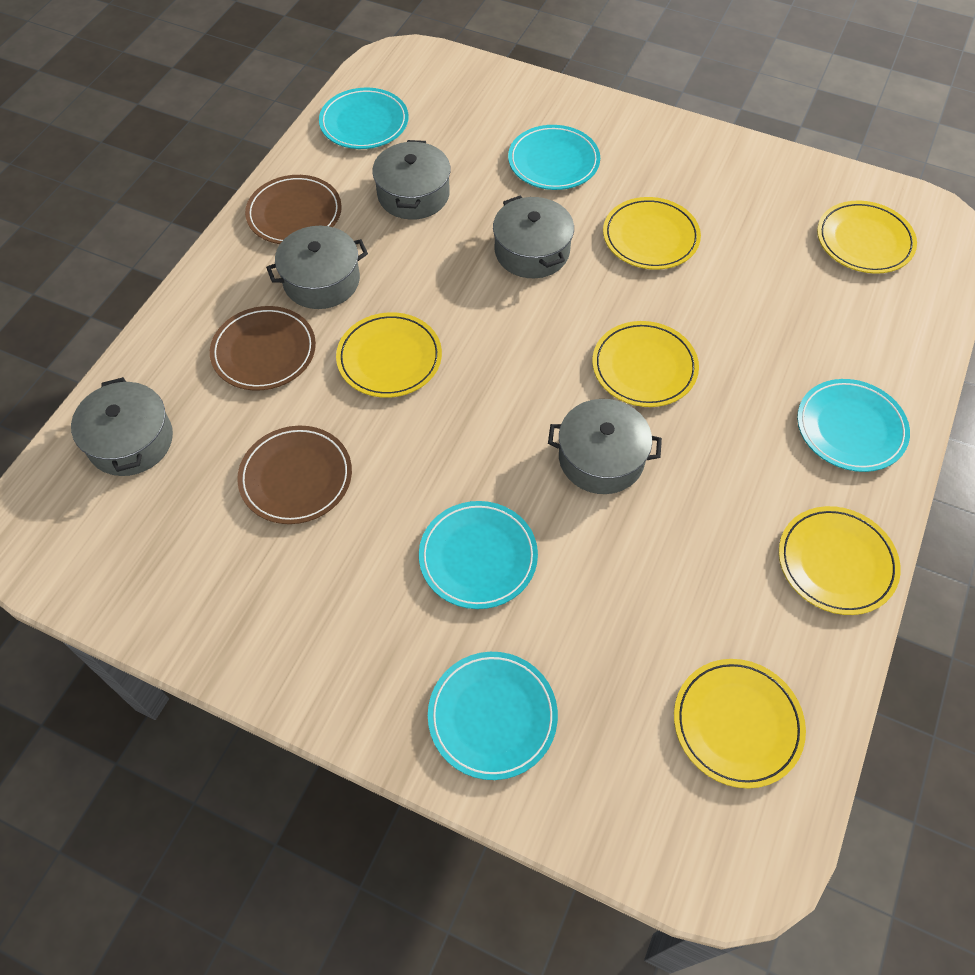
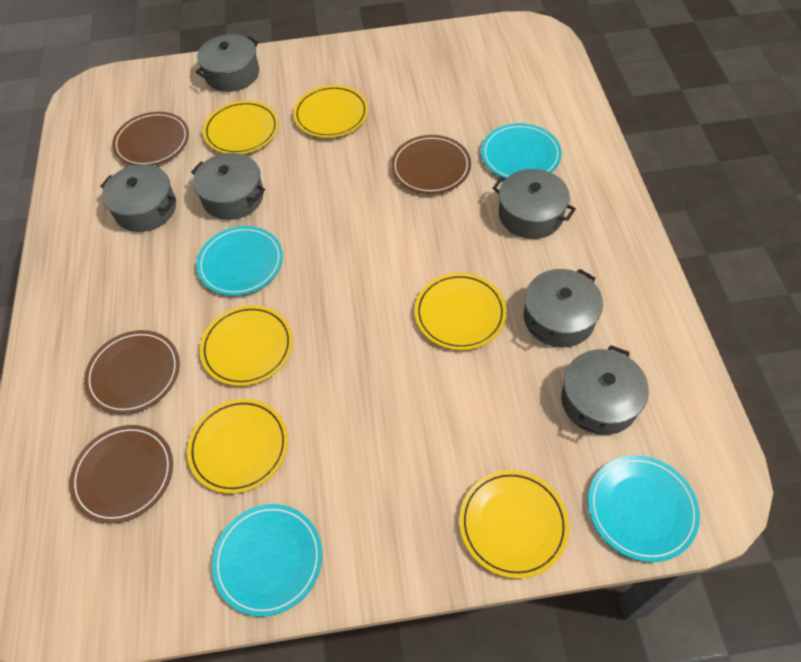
brown plate: 3 -> 4
grey pot: 5 -> 6
turquoise plate: 5 -> 4

